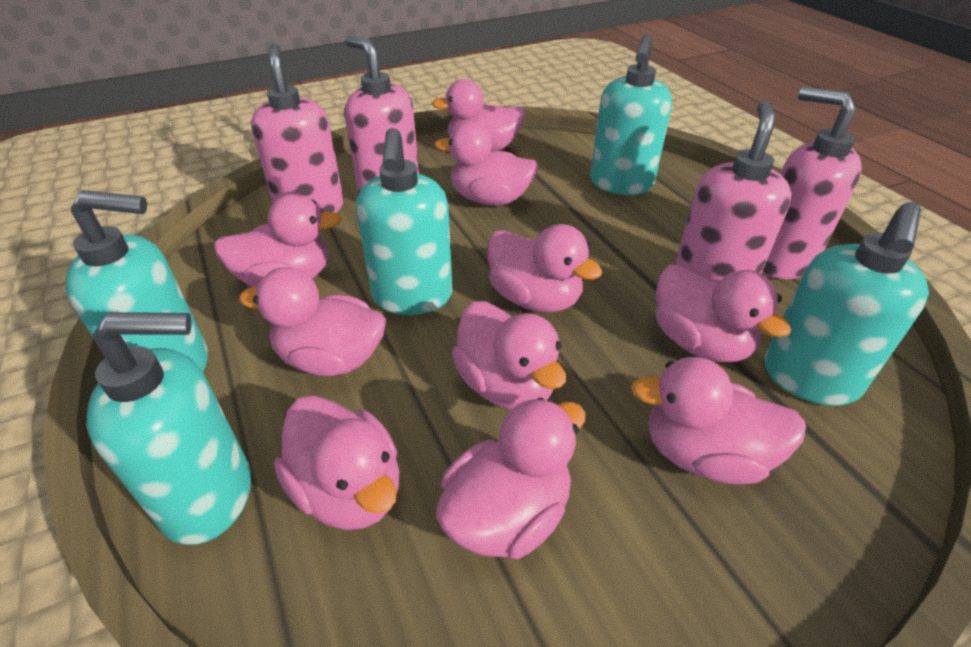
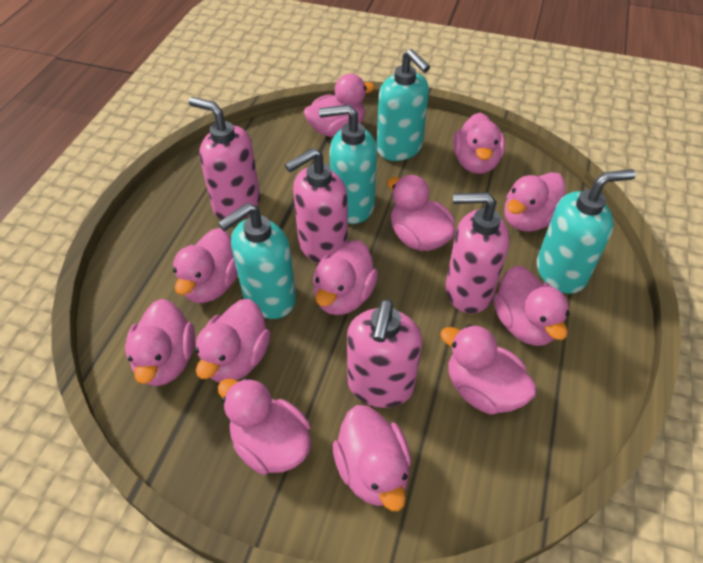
pink duck: 10 -> 12
turquoise soap dispenser: 5 -> 4

